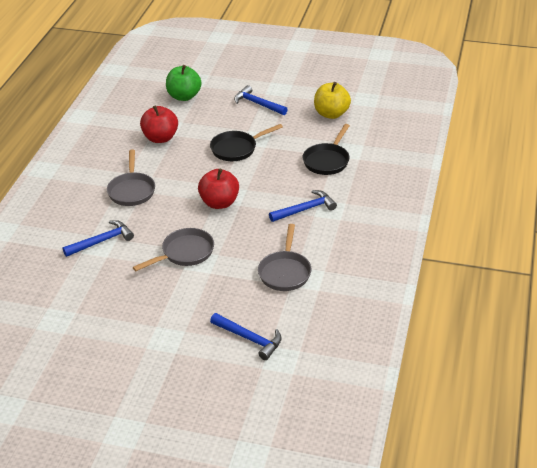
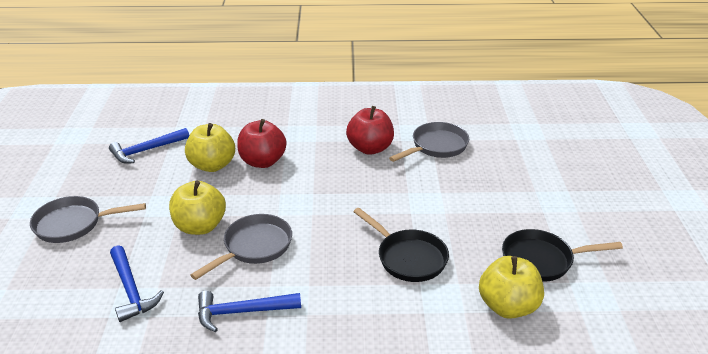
blue hammer: 4 -> 3
green apple: 1 -> 0
yellow apple: 1 -> 3

